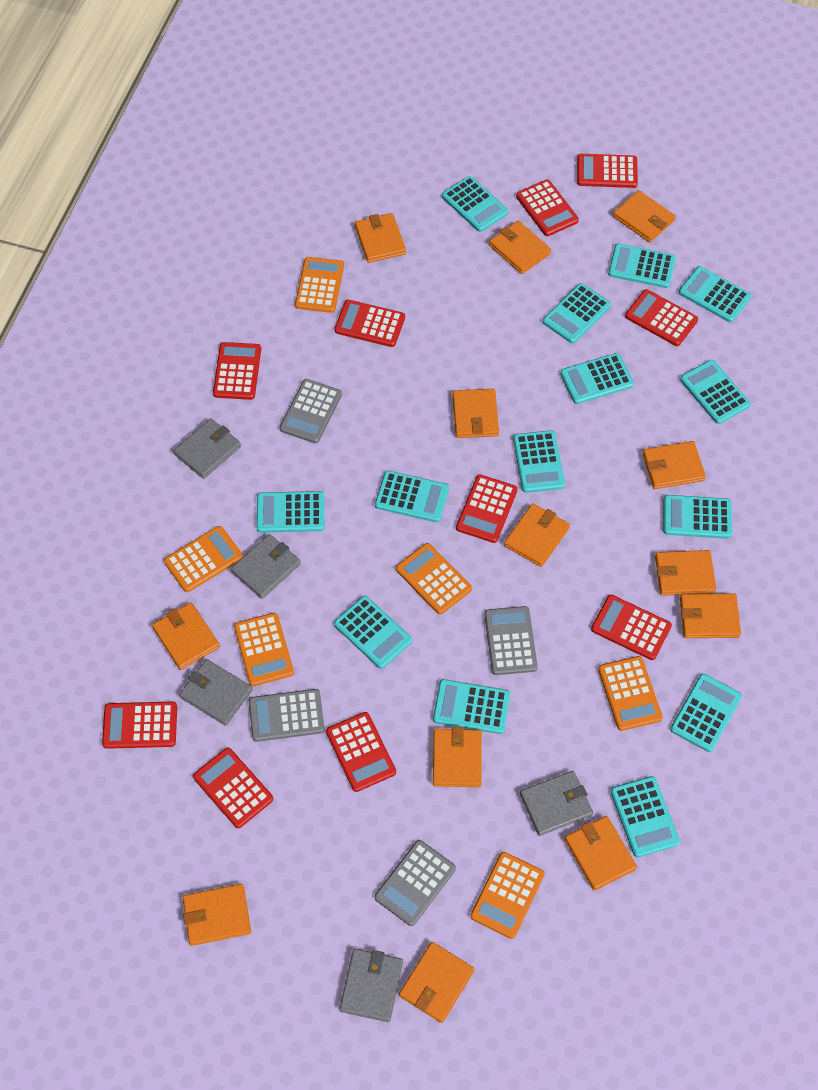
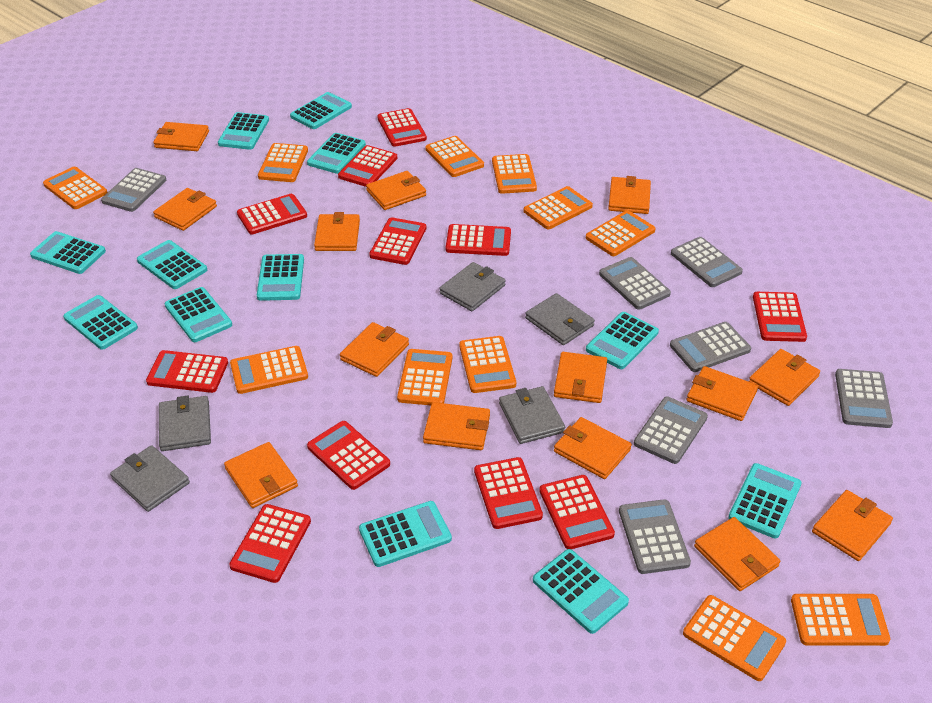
grey calculator: 4 -> 7
orange calculator: 6 -> 11
orange wallet: 13 -> 14
red calculator: 10 -> 11
turquoise calculator: 14 -> 12

